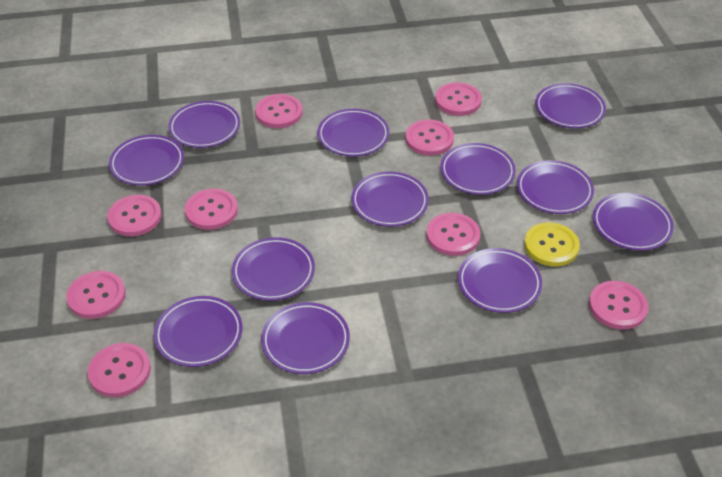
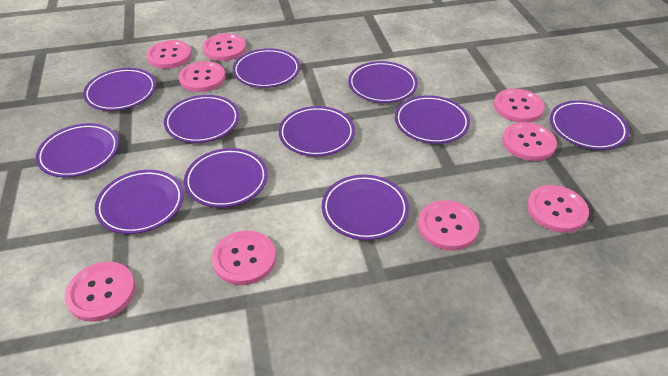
purple plate: 12 -> 11
yellow button: 1 -> 0

